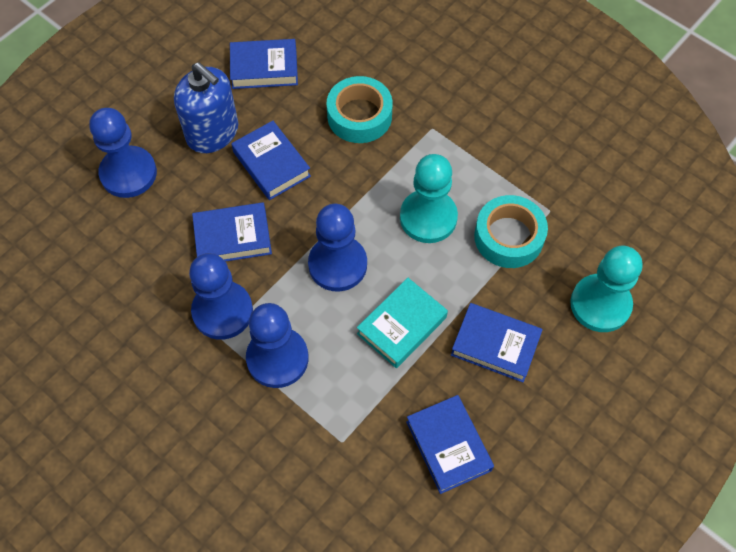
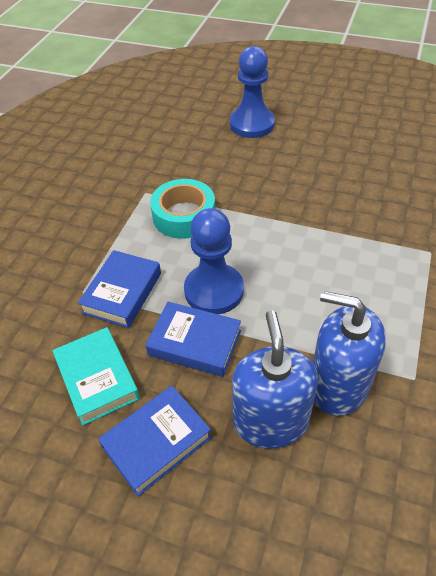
blue book: 5 -> 3
blue pawn: 4 -> 2
blue soap dispenser: 1 -> 2
turquoise pawn: 2 -> 0
turquoise tape: 2 -> 1

